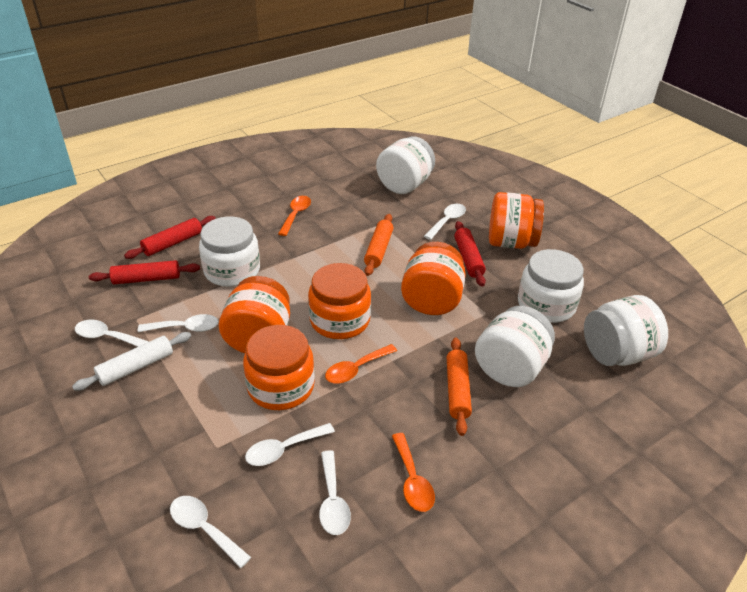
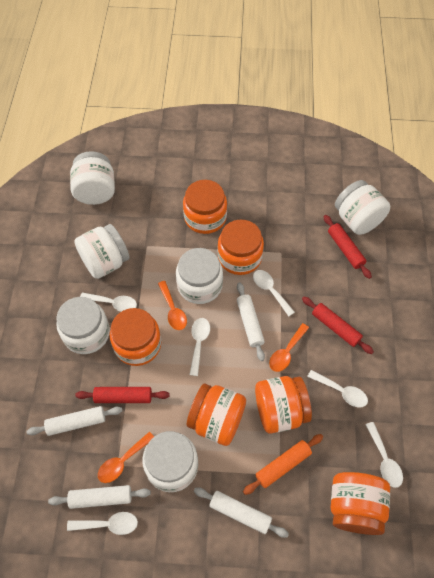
orange jar: 5 -> 6
orange rolling pin: 2 -> 1
white jar: 5 -> 6
white rolling pin: 1 -> 4

